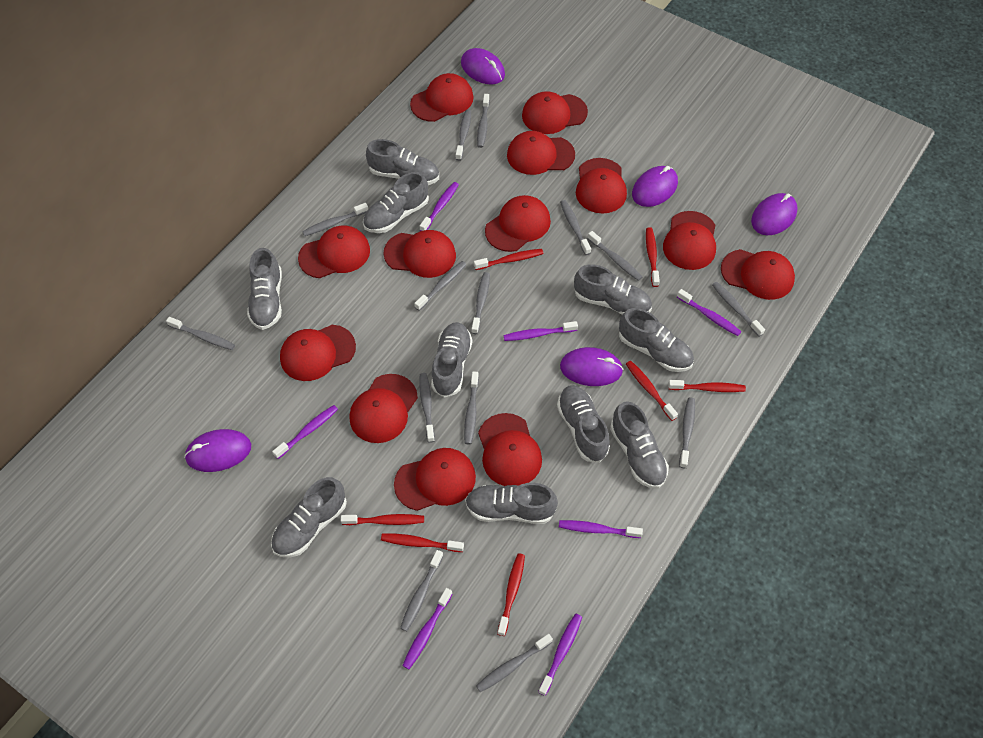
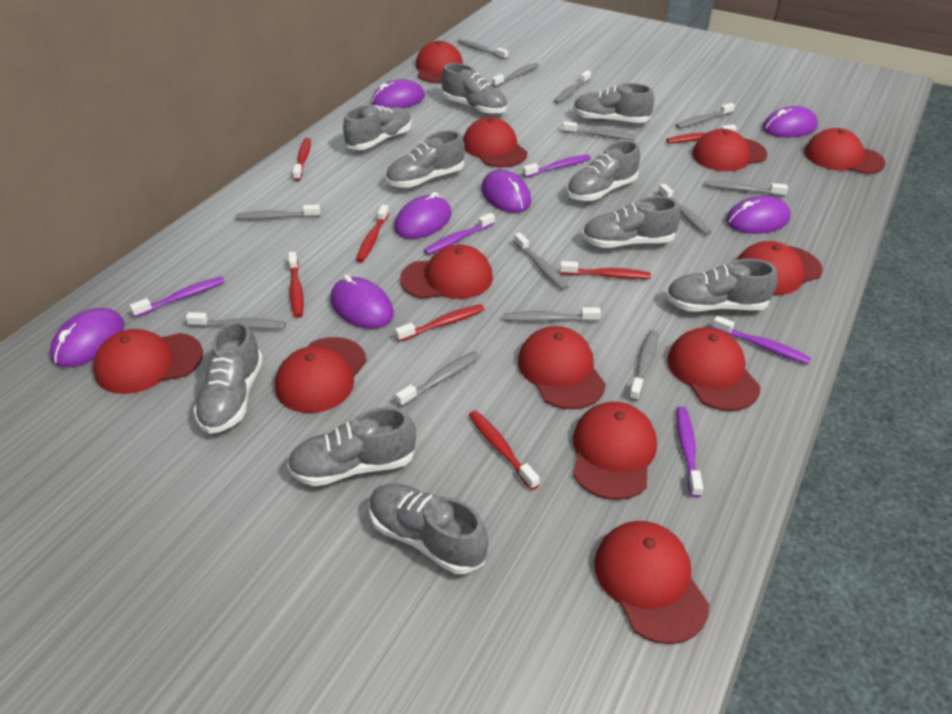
grey toothbrush: 14 -> 13
purple mouse: 5 -> 7
purple toothbrush: 7 -> 5
red cap: 13 -> 12

